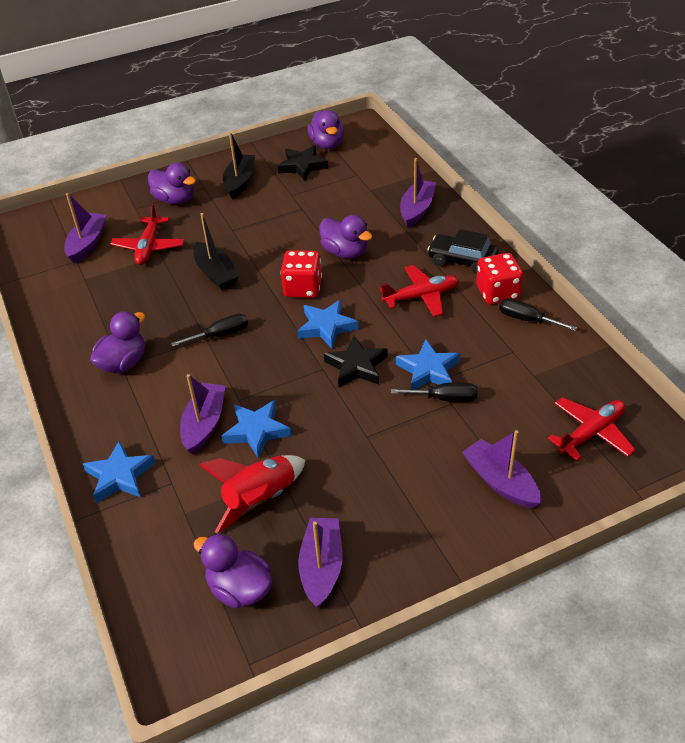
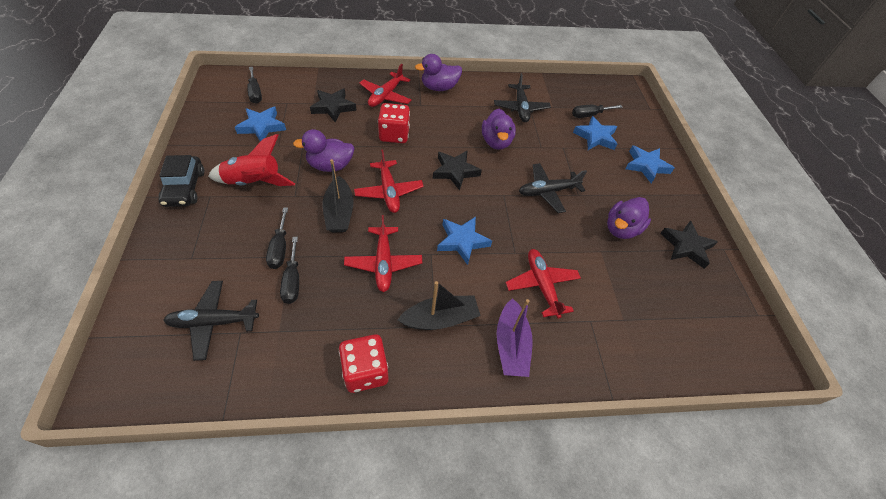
black plane: 0 -> 3
black screwdriver: 3 -> 4
black star: 2 -> 3
purple boat: 5 -> 1
purple duck: 5 -> 4
red plane: 3 -> 4

